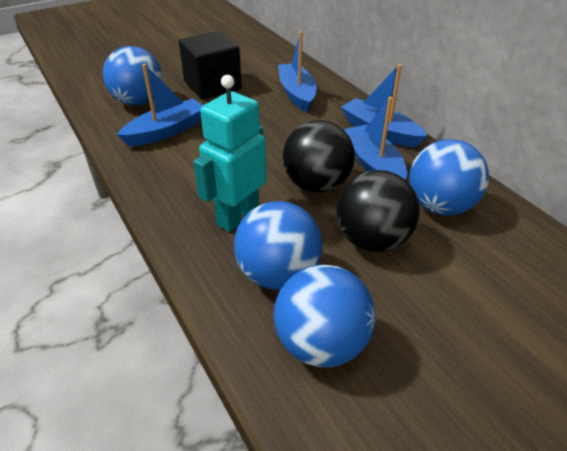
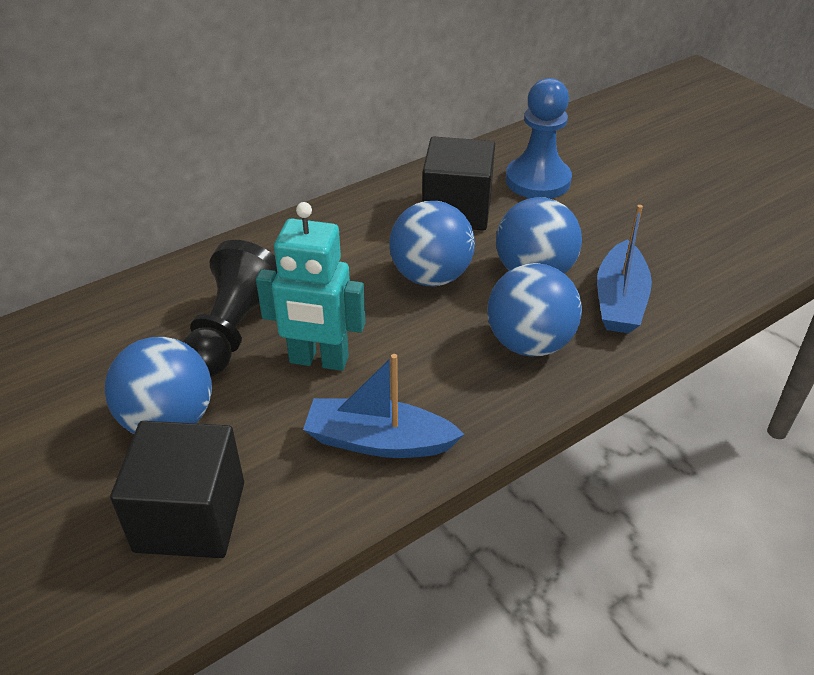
black ball: 2 -> 0
black cube: 1 -> 2
black pawn: 0 -> 1
blue boat: 4 -> 2
blue pawn: 0 -> 1

